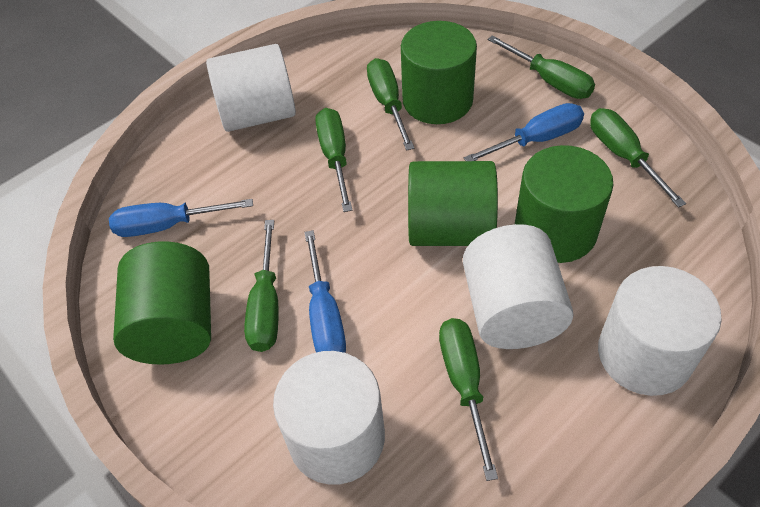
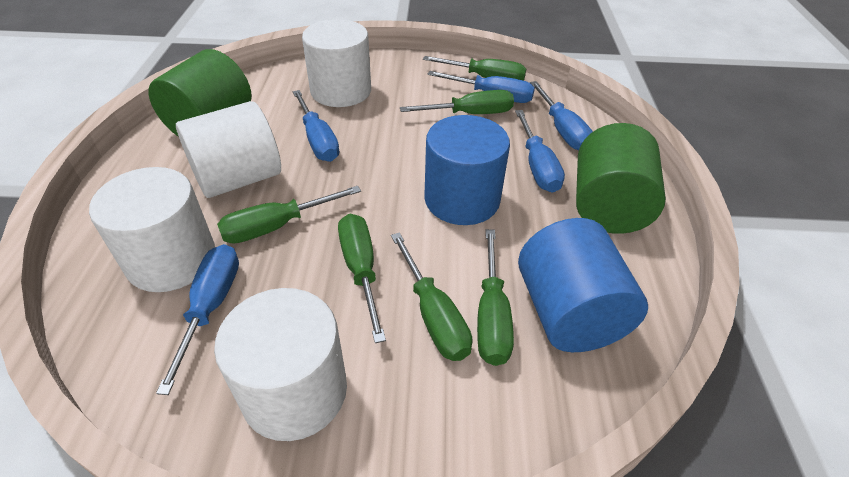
blue cylinder: 0 -> 2
blue screwdriver: 3 -> 5
green cylinder: 4 -> 2

